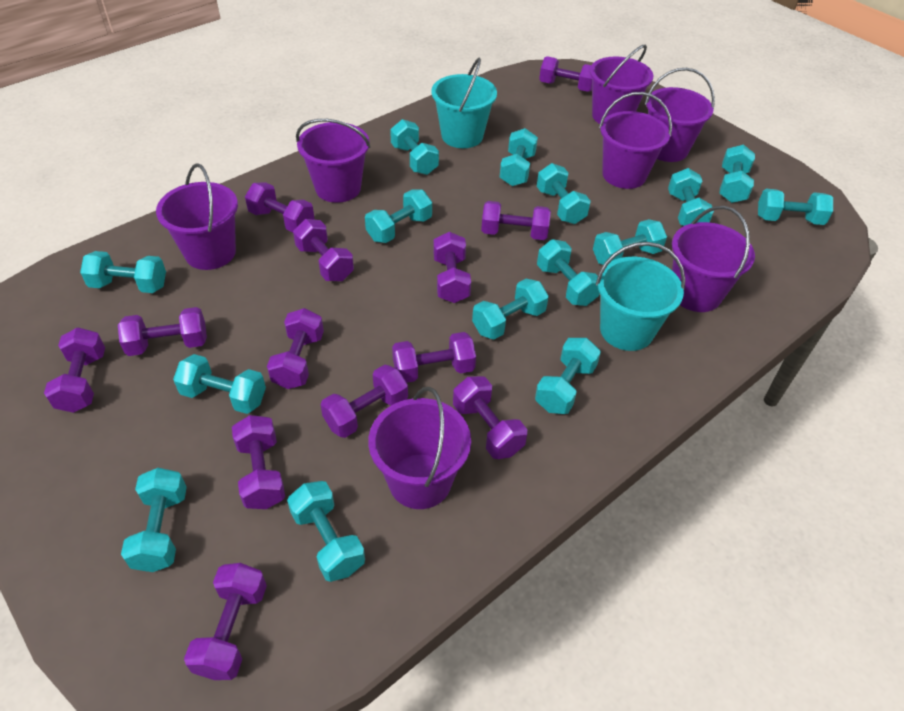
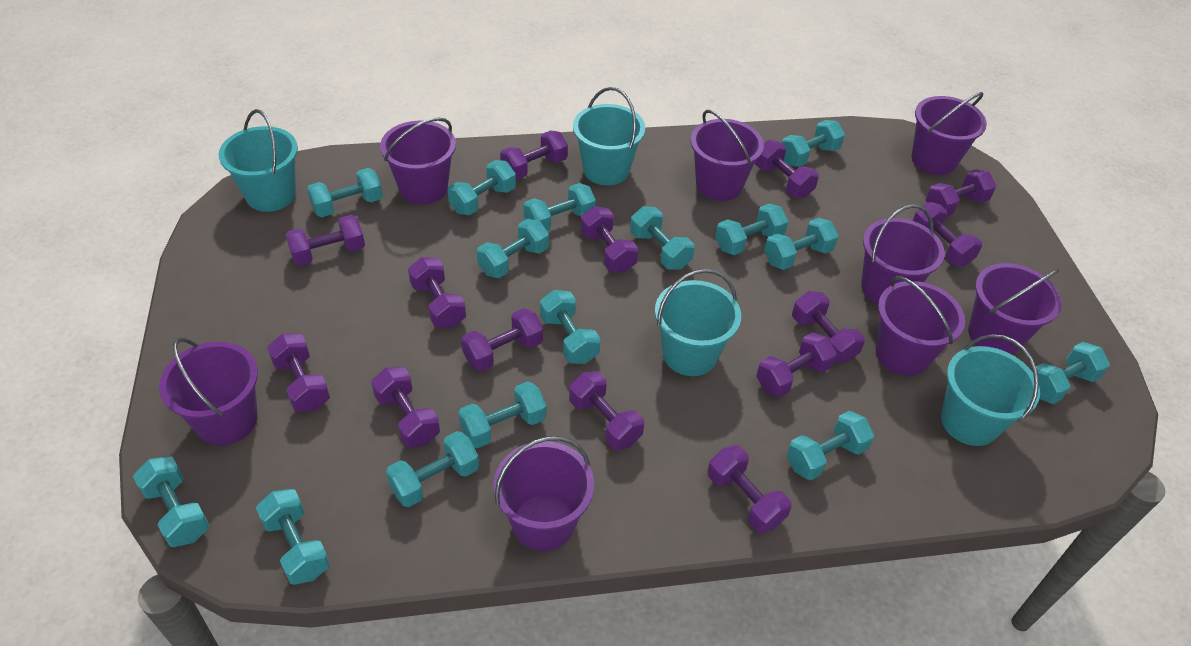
purple bucket: 7 -> 8
purple dumbbell: 13 -> 14
turquoise bucket: 2 -> 4

